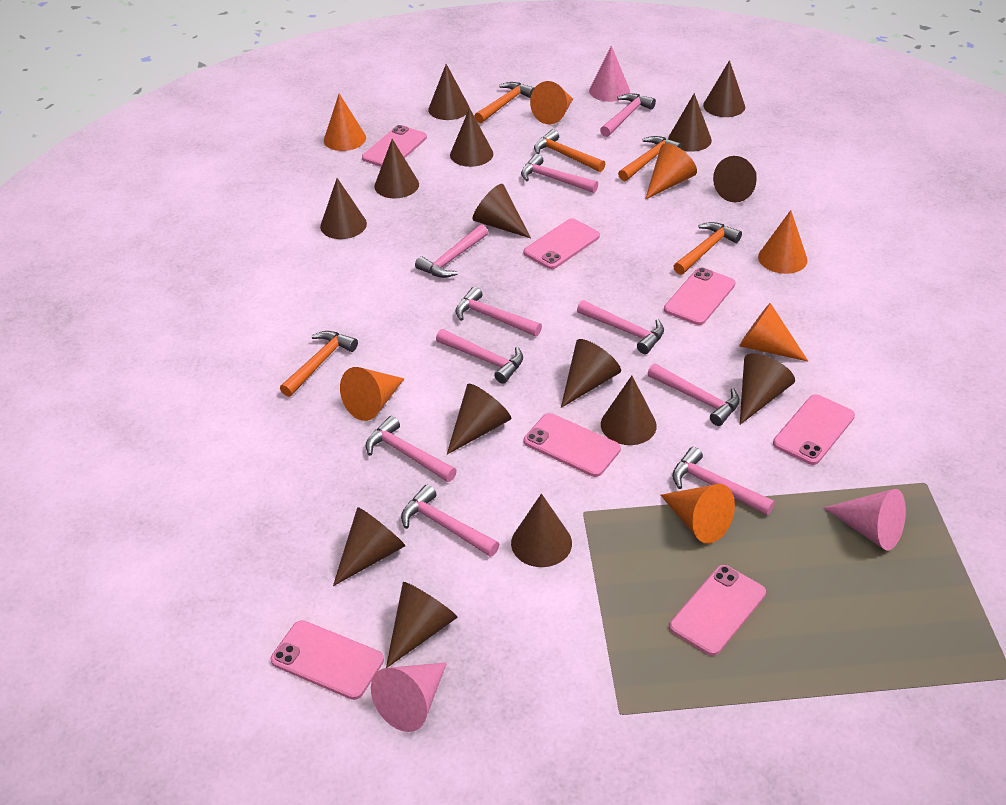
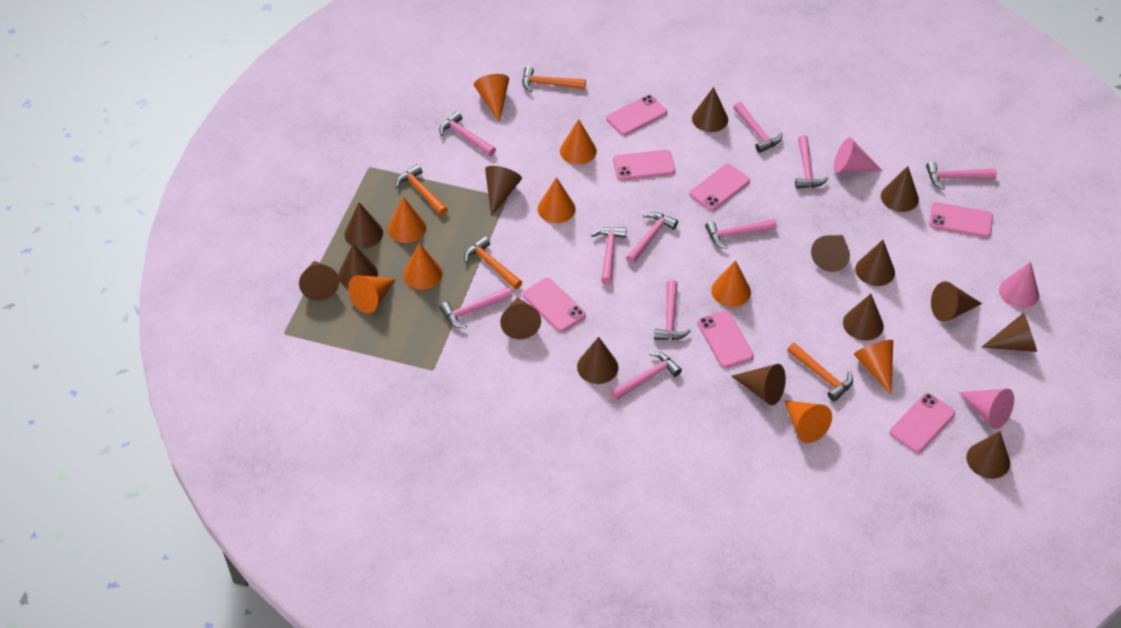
orange cone: 7 -> 9
orange hammer: 5 -> 4

